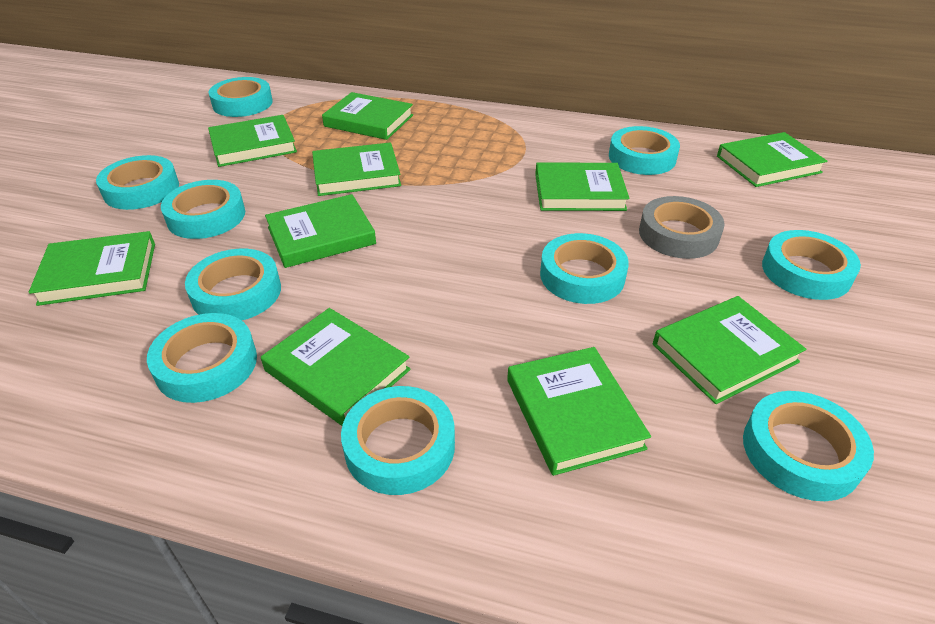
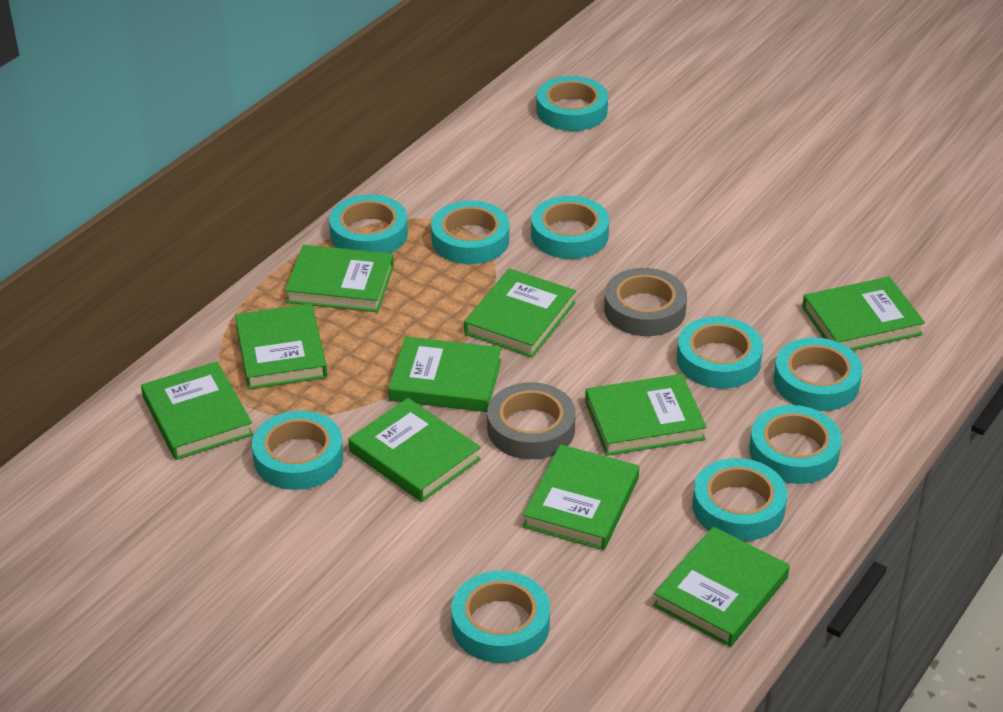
grey tape: 1 -> 2

